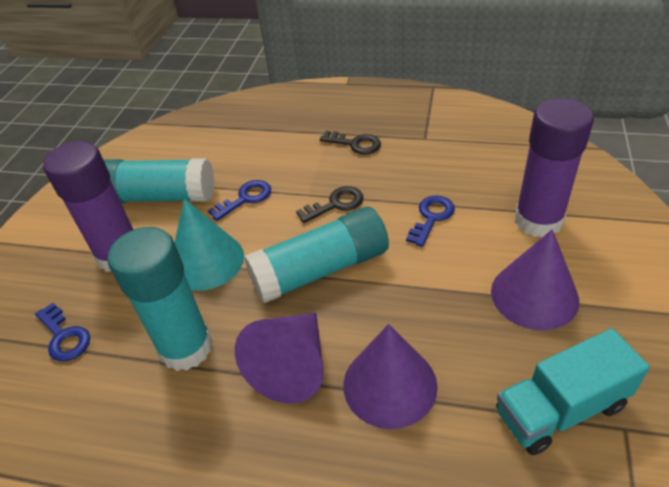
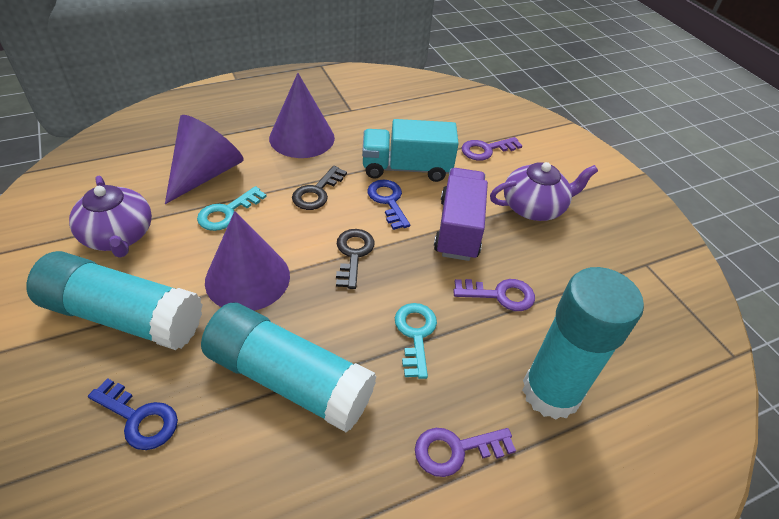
blue key: 3 -> 2
purple glue stick: 2 -> 0
purple key: 0 -> 3
purple teapot: 0 -> 2
purple truck: 0 -> 1
turquoise cone: 1 -> 0
turquoise key: 0 -> 2

